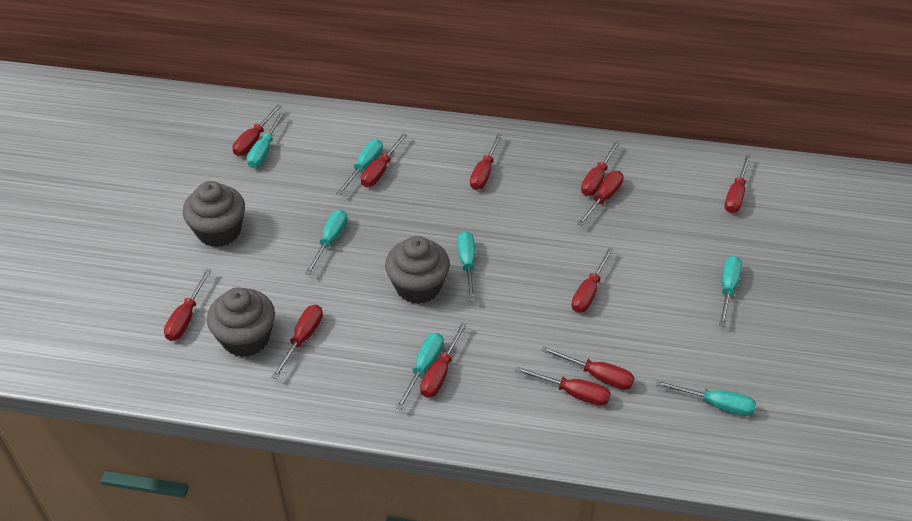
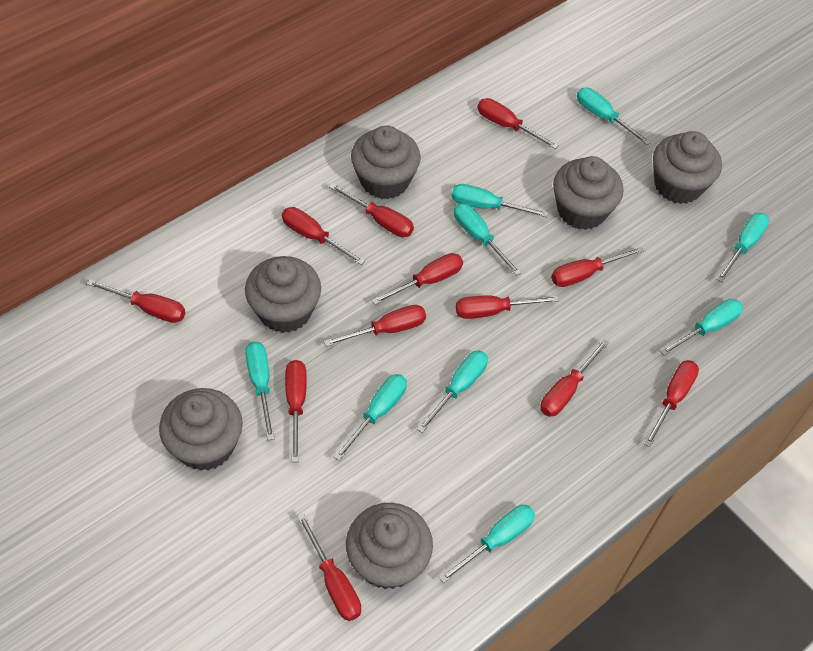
grey cupcake: 3 -> 6
turquoise screwdriver: 7 -> 9

